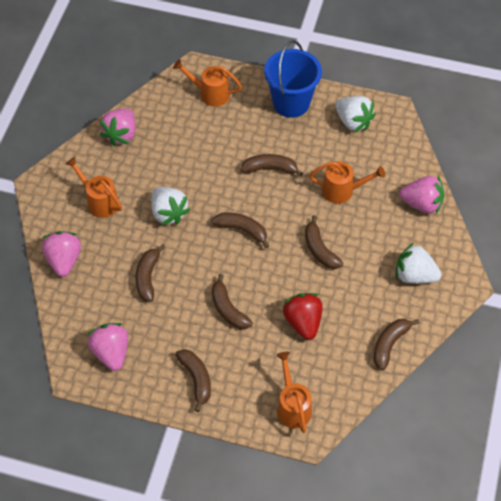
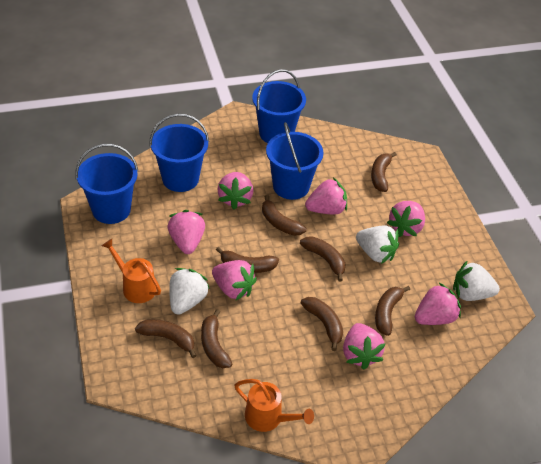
blue bucket: 1 -> 4
brown banana: 7 -> 8
orange watering can: 4 -> 2
pink strawberry: 4 -> 7
red strawberry: 1 -> 0

